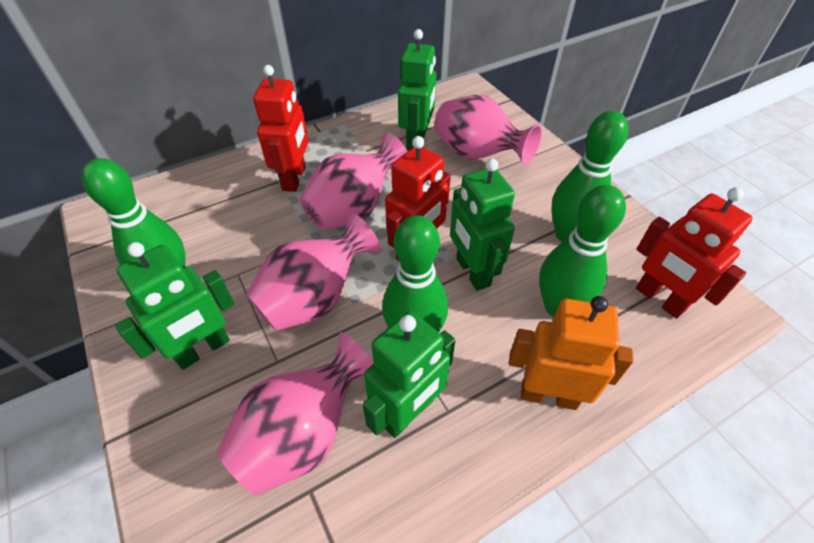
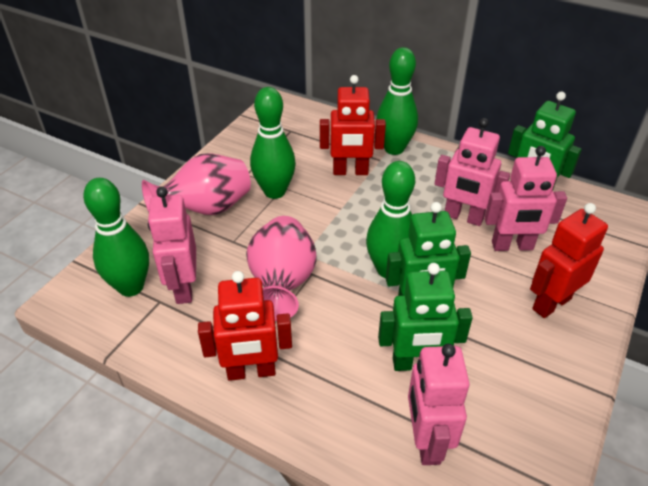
green robot: 4 -> 3
orange robot: 1 -> 0
pink robot: 0 -> 4
pink vase: 4 -> 2

